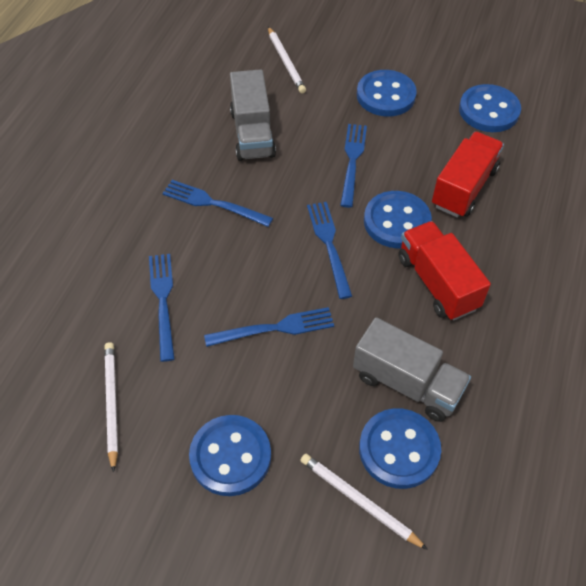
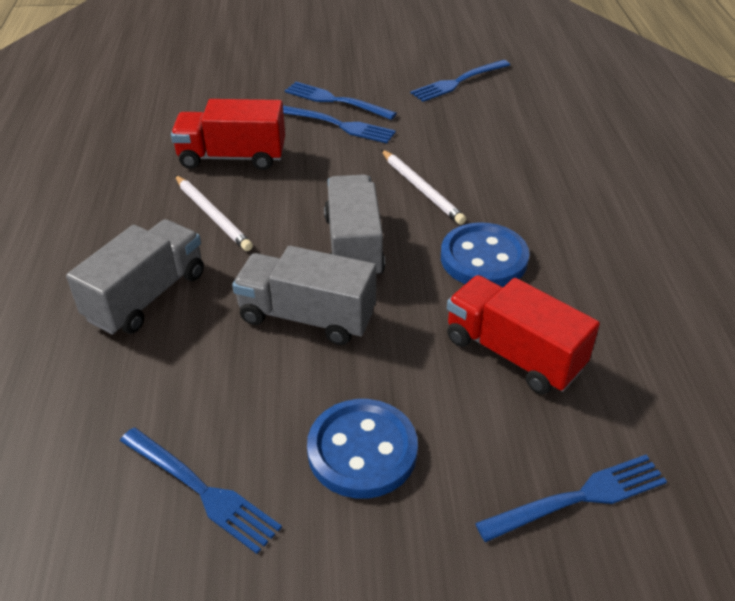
blue button: 5 -> 2
grey truck: 2 -> 3
white pencil: 3 -> 2

